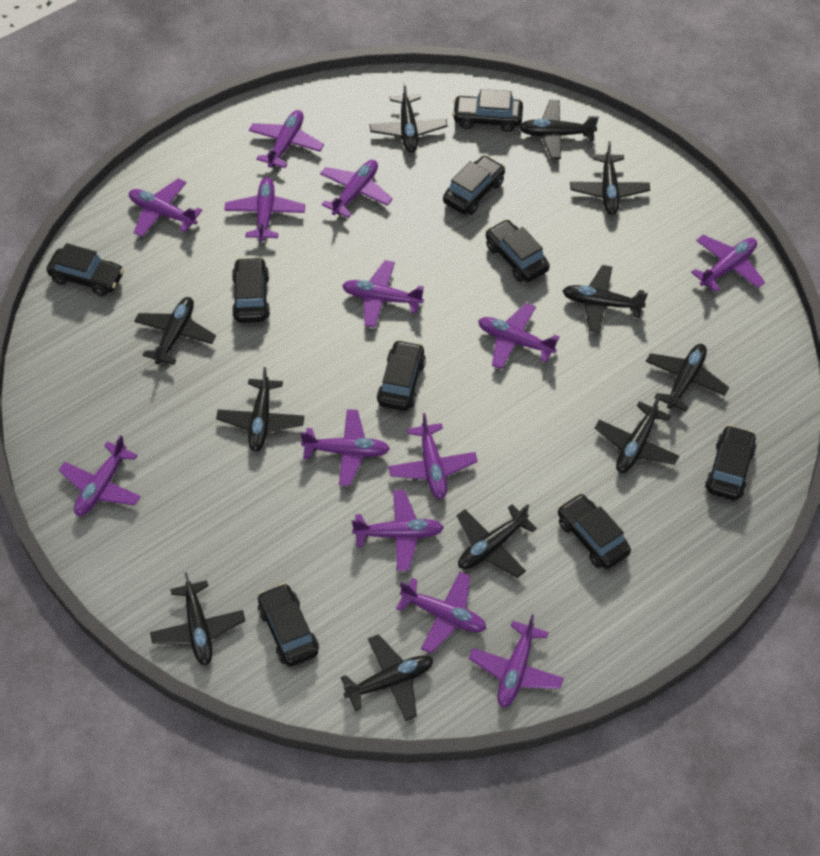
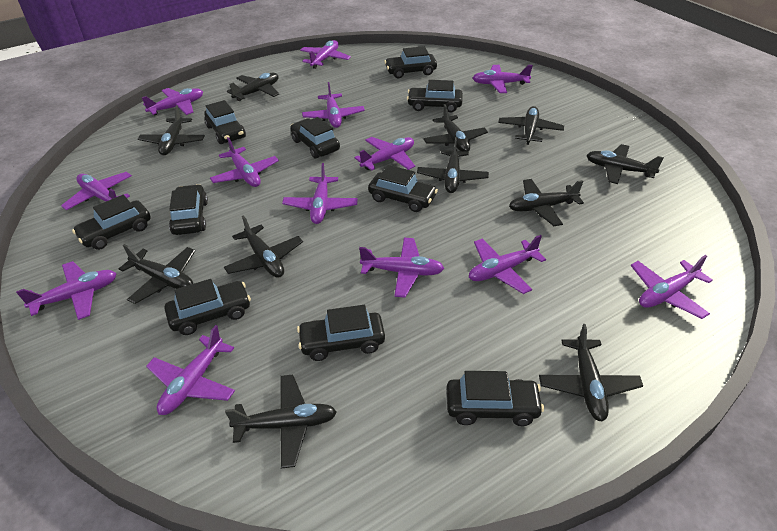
black car: 9 -> 10

